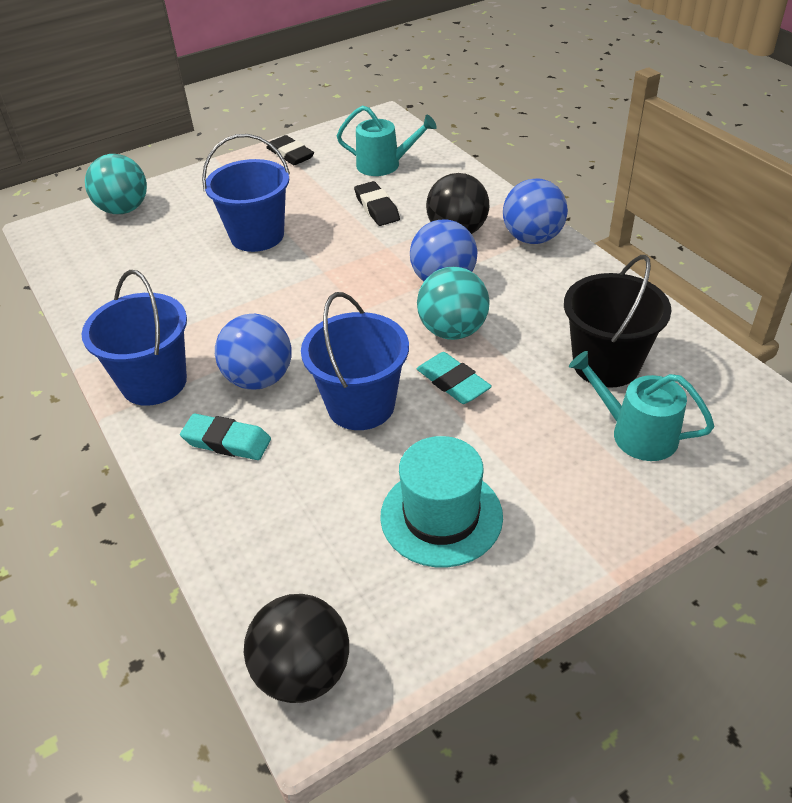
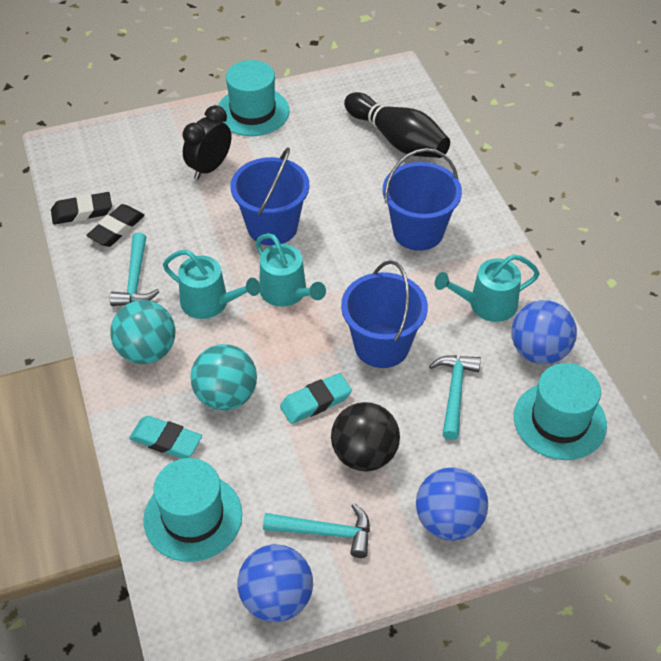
black ball: 2 -> 1
black bowling pin: 0 -> 1
black bucket: 1 -> 0
black clock: 0 -> 1
turquoise hammer: 0 -> 3
turquoise hat: 1 -> 3
turquoise watering can: 2 -> 3

